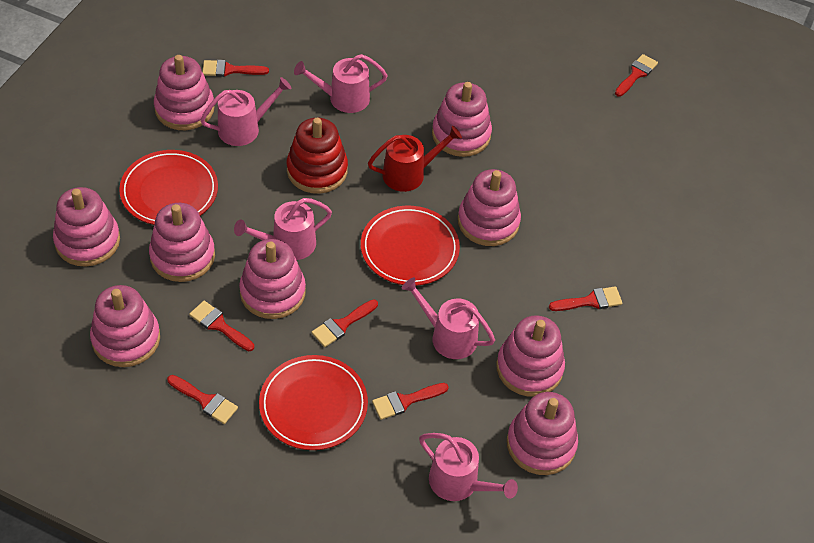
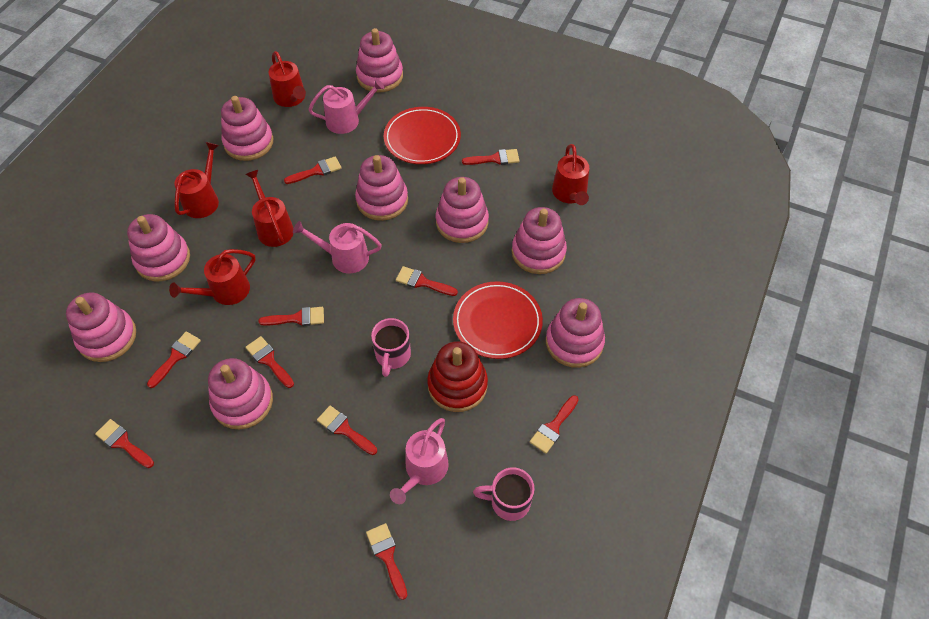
pink mug: 0 -> 2
pink watering can: 5 -> 3
red brush: 7 -> 10
red plate: 3 -> 2
red watering can: 1 -> 5

